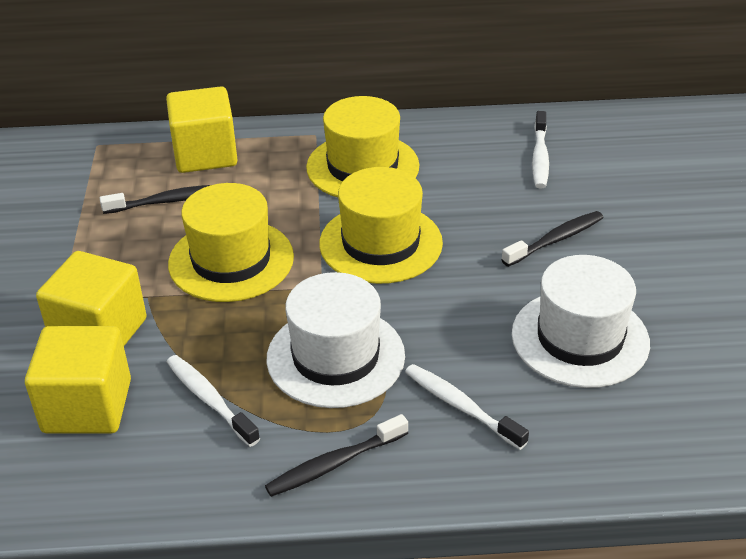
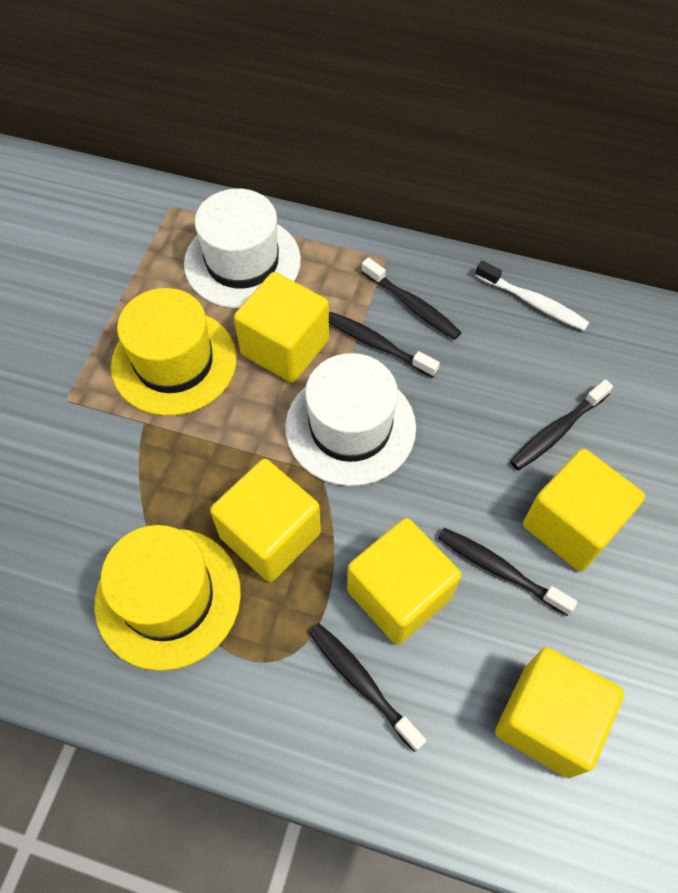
black toothbrush: 3 -> 5
white toothbrush: 3 -> 1
yellow cube: 3 -> 5
yellow hat: 3 -> 2

